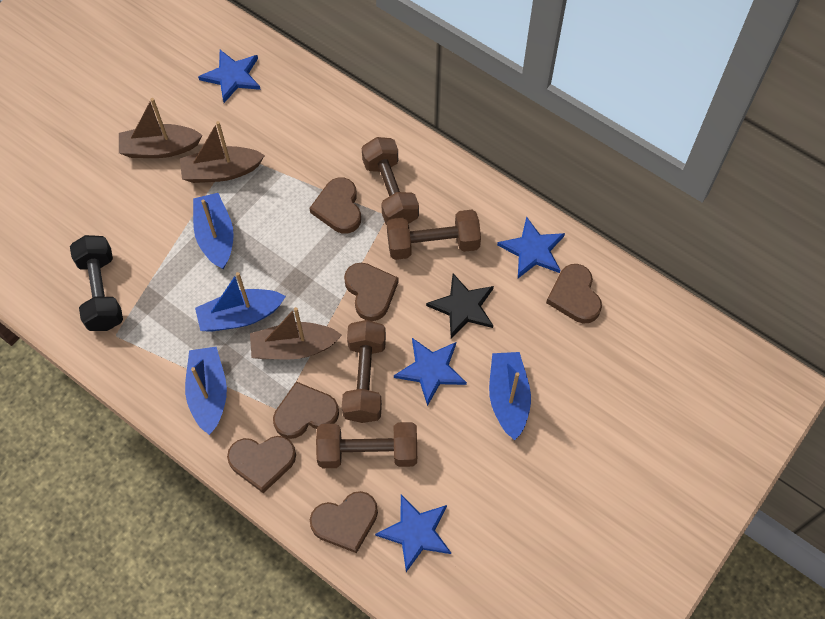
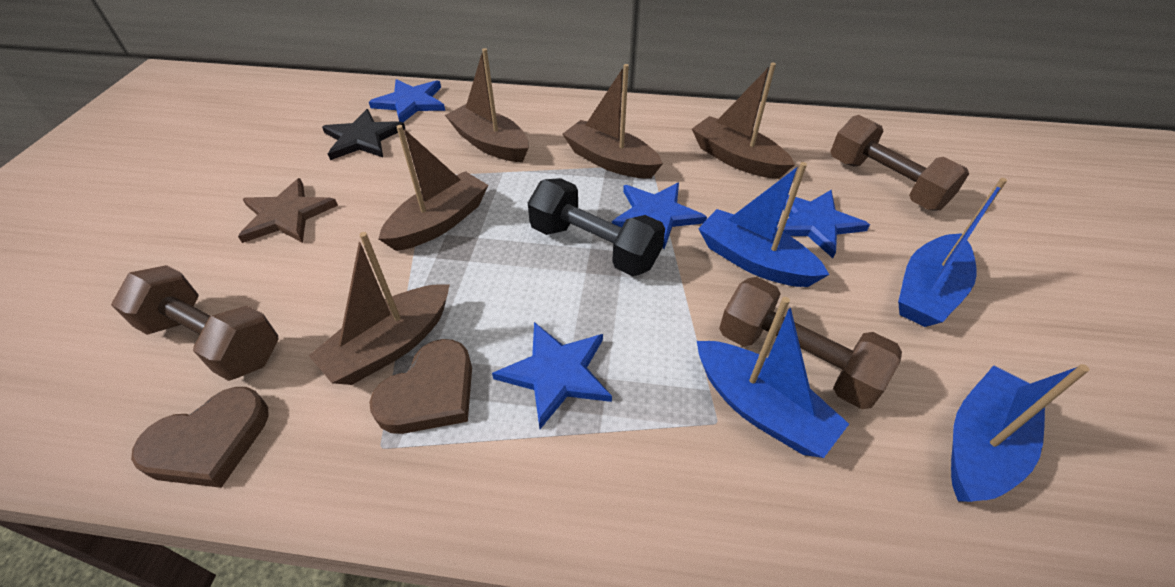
brown boat: 3 -> 5
brown dumbbell: 4 -> 3
brown heart: 6 -> 2
brown star: 0 -> 1

